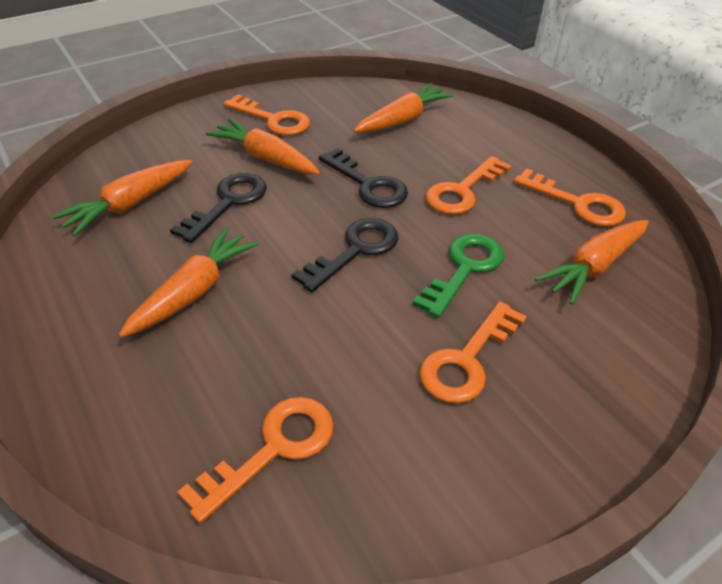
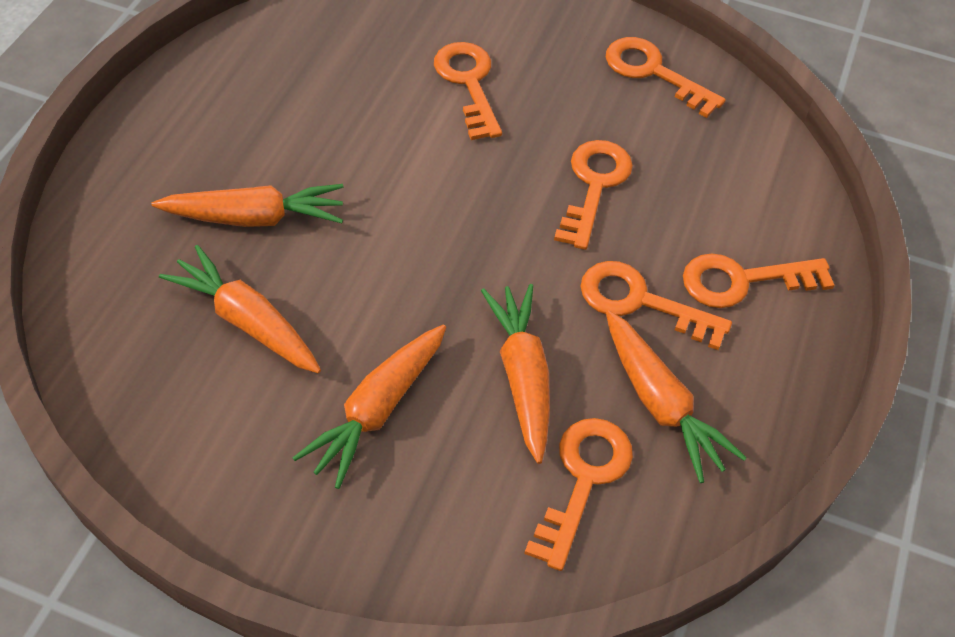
black key: 3 -> 0
green key: 1 -> 0
orange key: 5 -> 6

